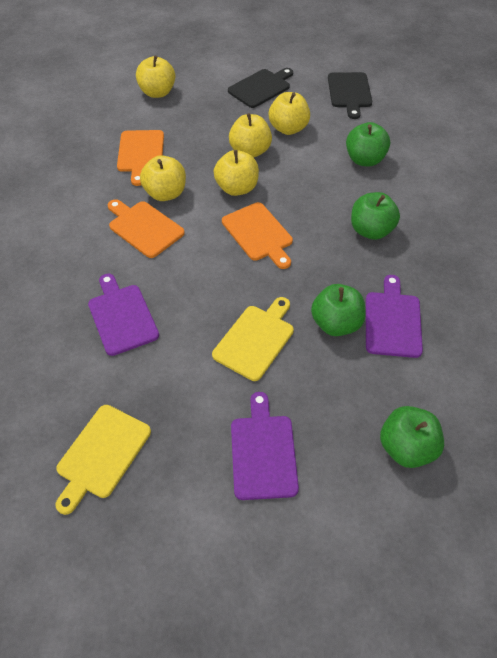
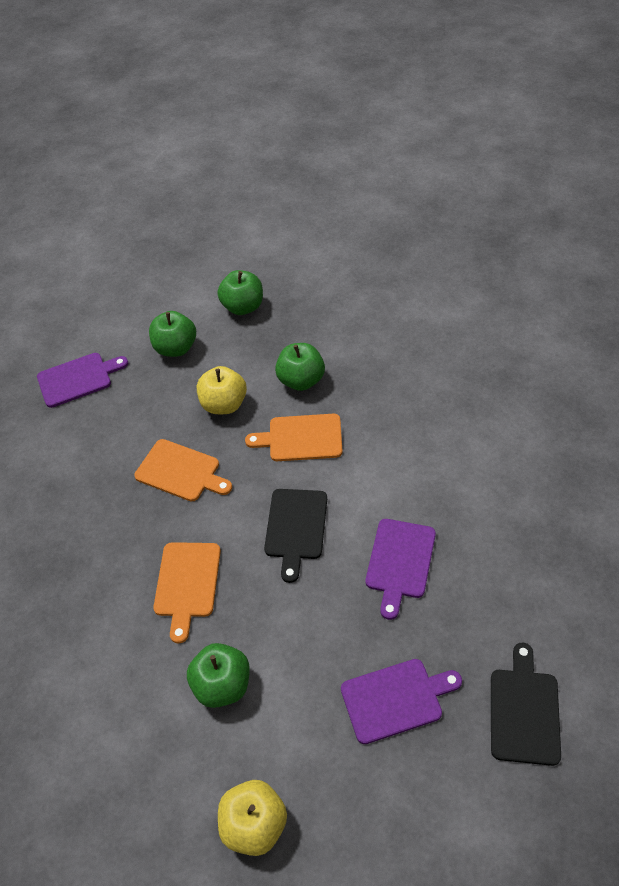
yellow apple: 5 -> 2
yellow cutting board: 2 -> 0

